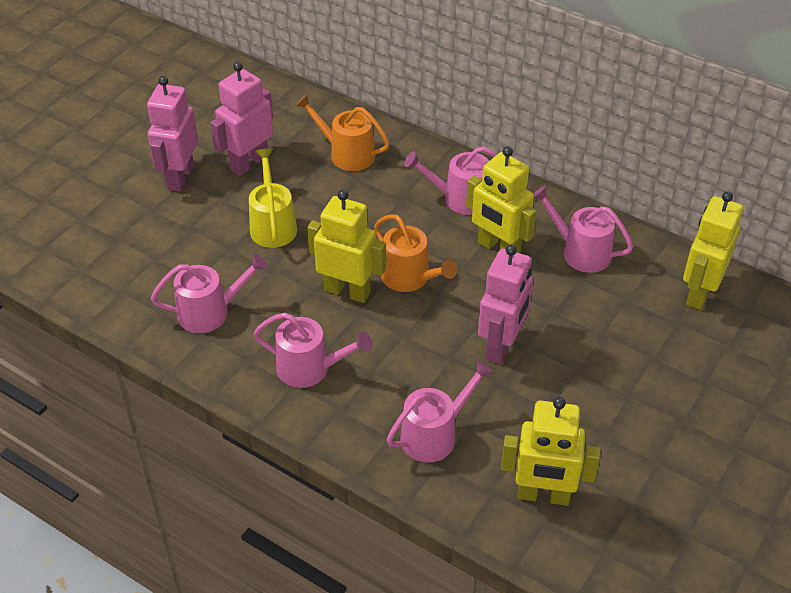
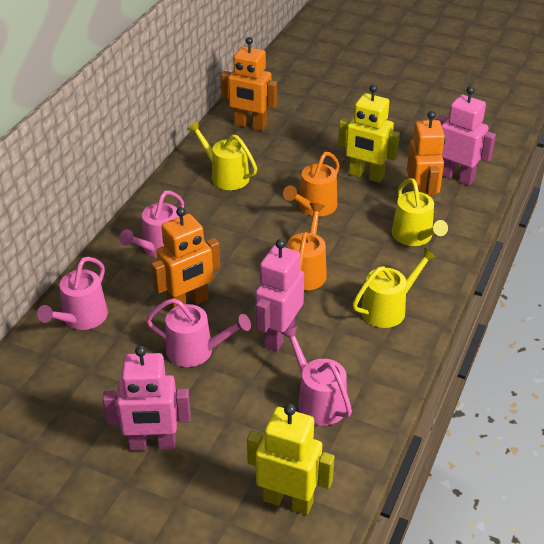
orange robot: 0 -> 3
pink watering can: 5 -> 4
yellow robot: 4 -> 2
yellow watering can: 1 -> 3

